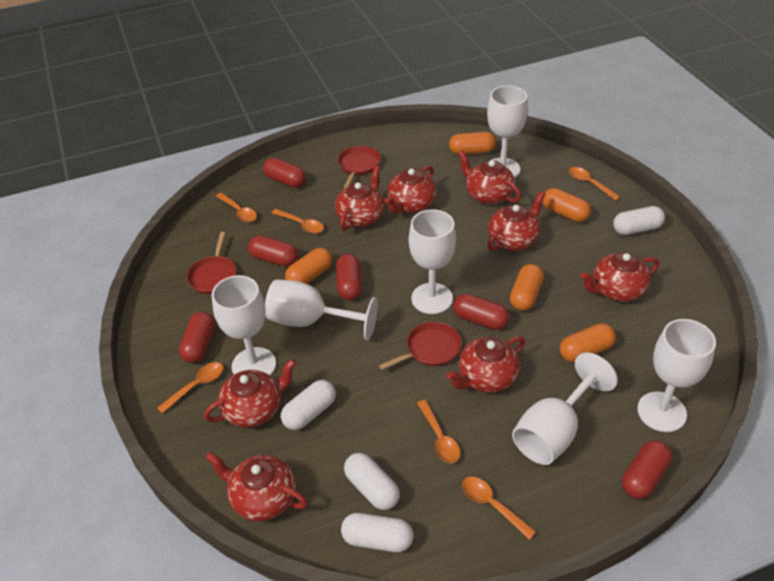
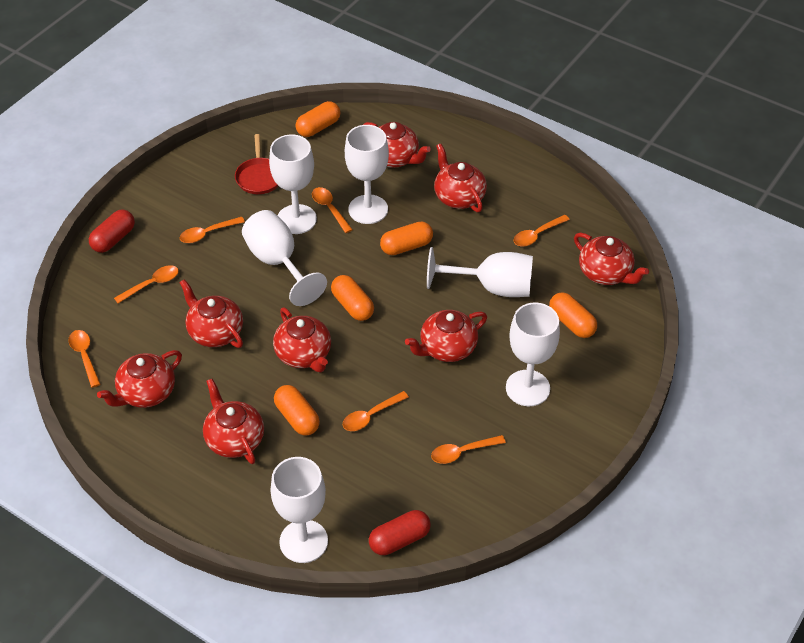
orange spoon: 6 -> 7
red capsule: 6 -> 2
red pan: 3 -> 1
white capsule: 4 -> 0

